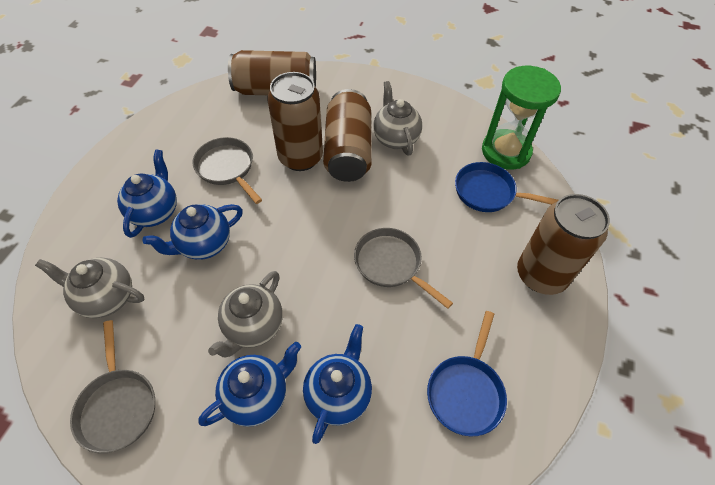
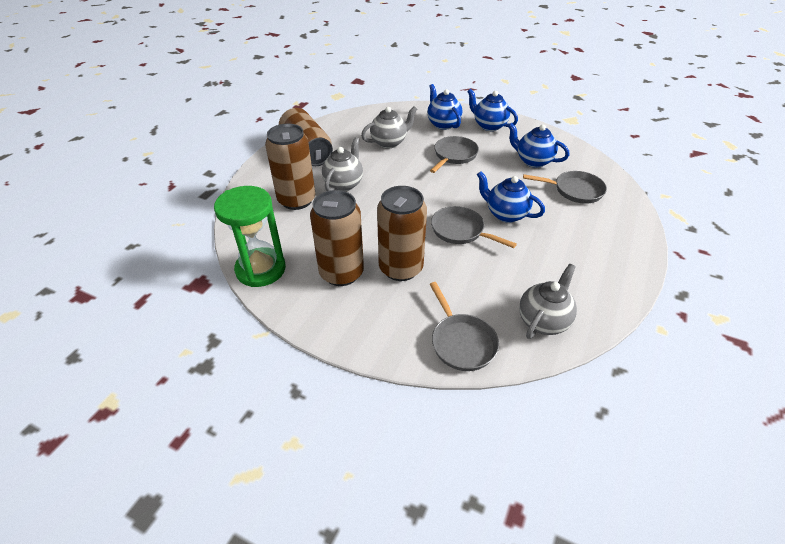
blue pan: 2 -> 0
grey pan: 3 -> 4

